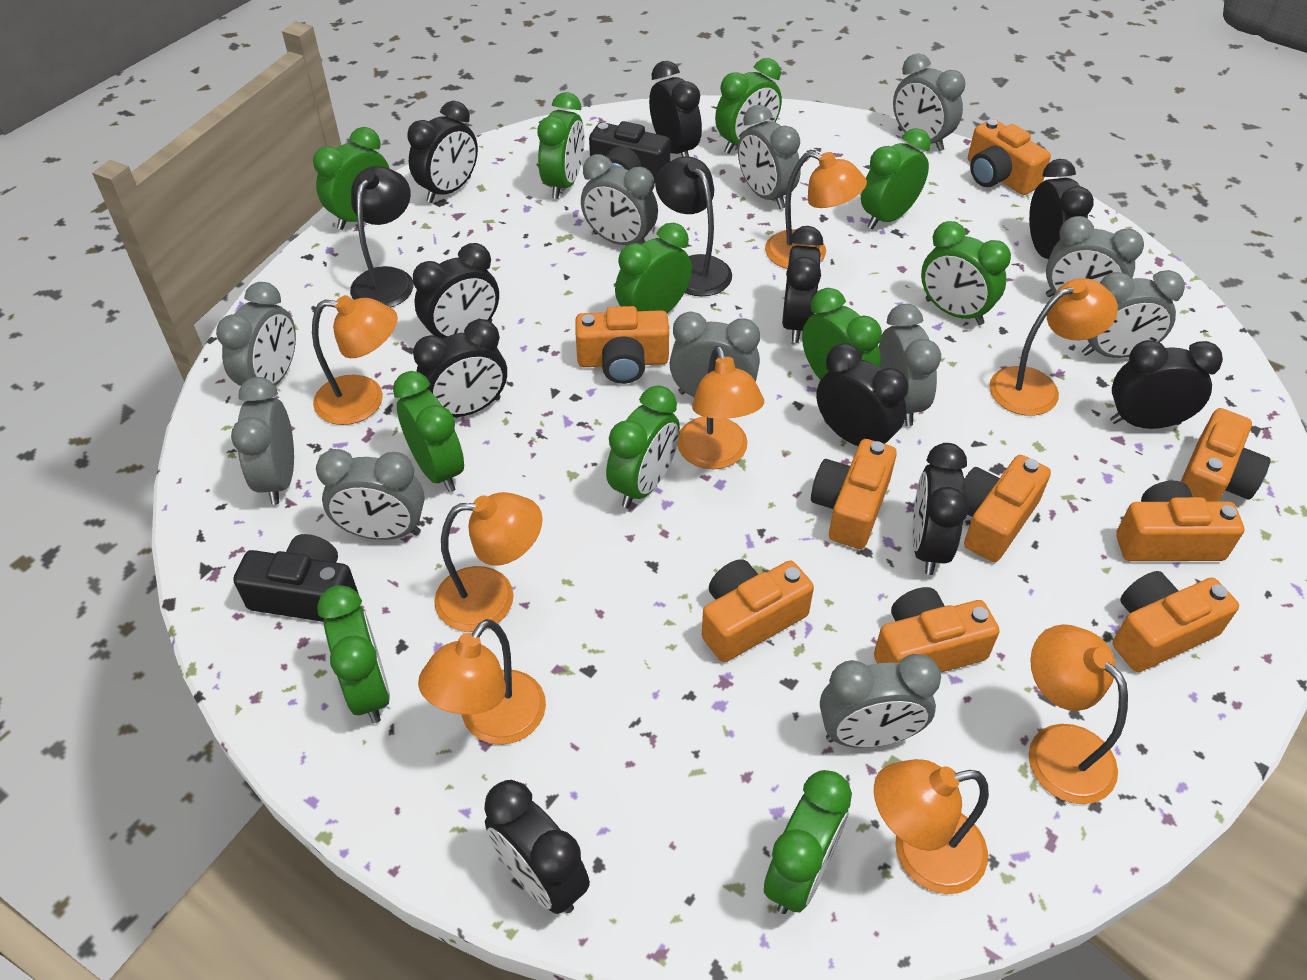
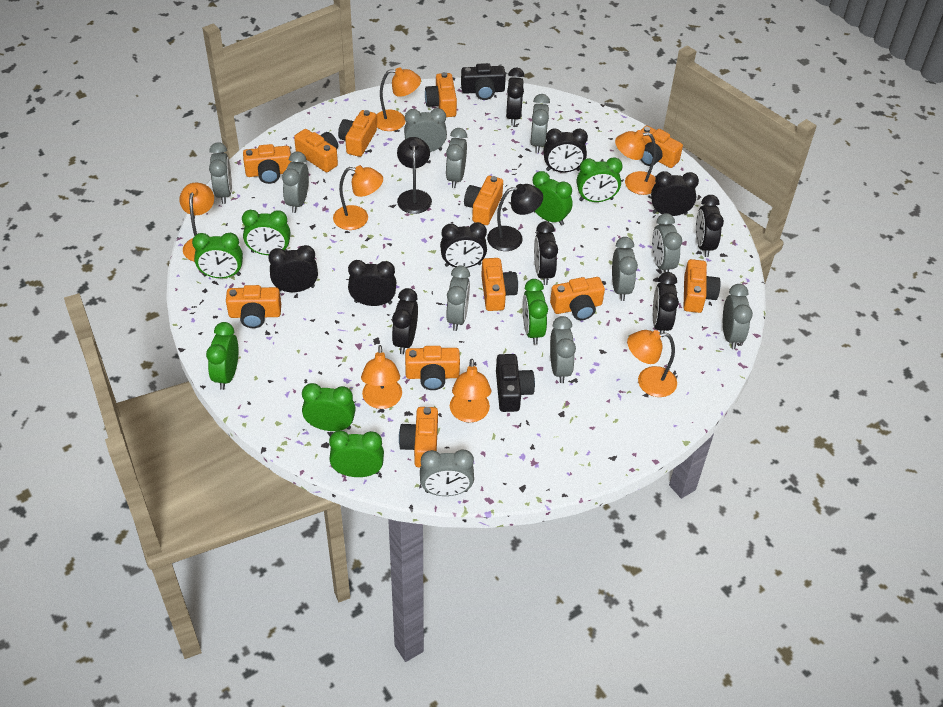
green clock: 11 -> 8
orange camera: 9 -> 12
orange lamp: 8 -> 7

